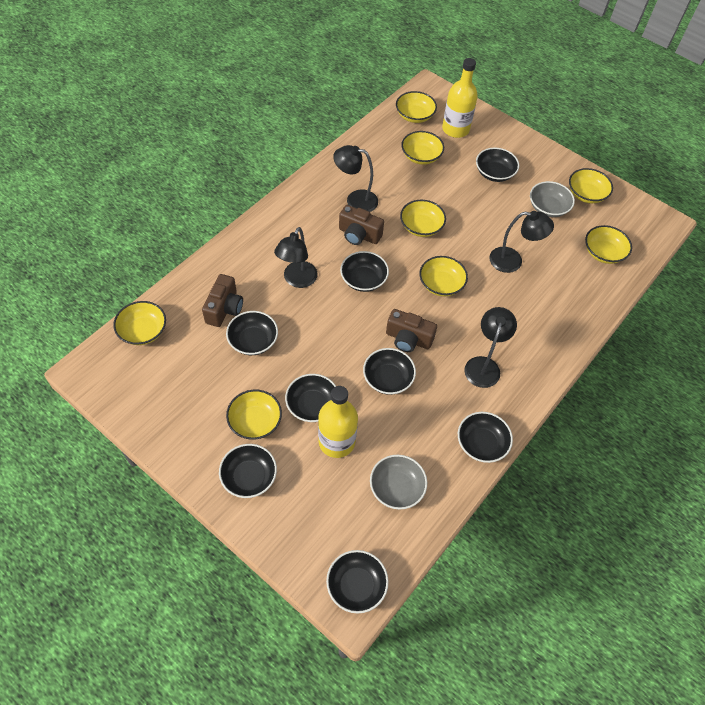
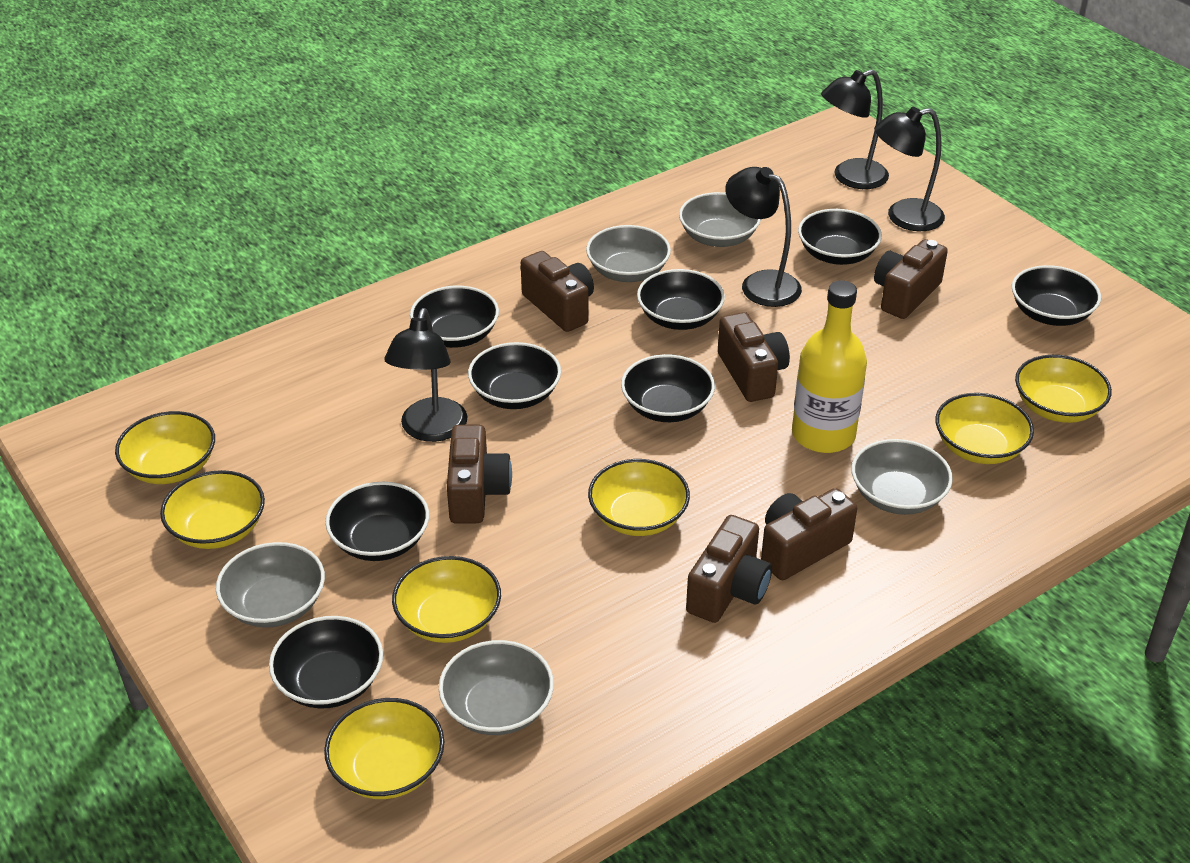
brown camera: 3 -> 6
grey bowl: 2 -> 5
yellow bottle: 2 -> 1
yellow bowl: 8 -> 7

